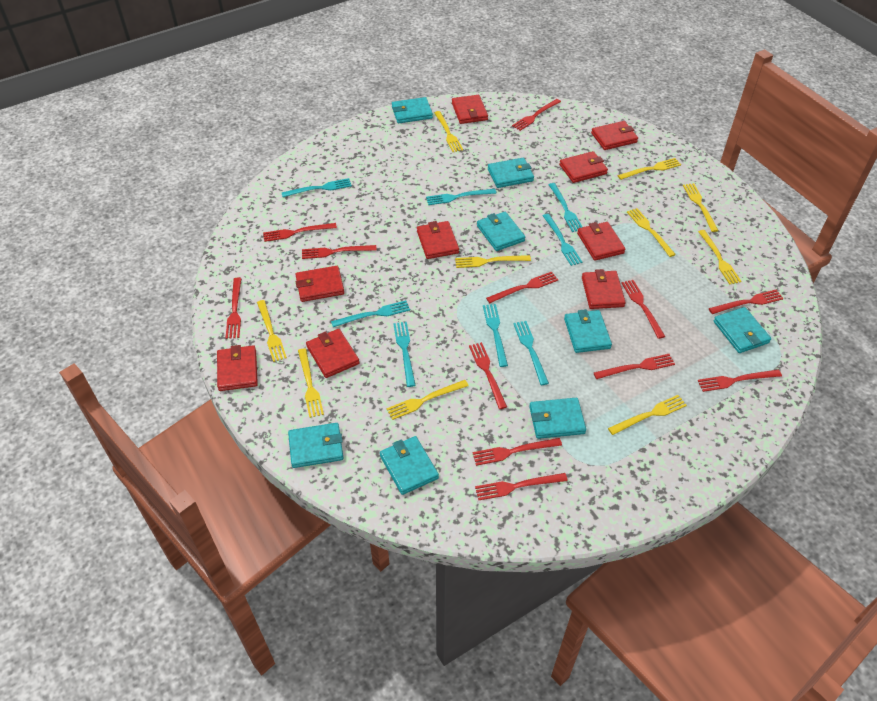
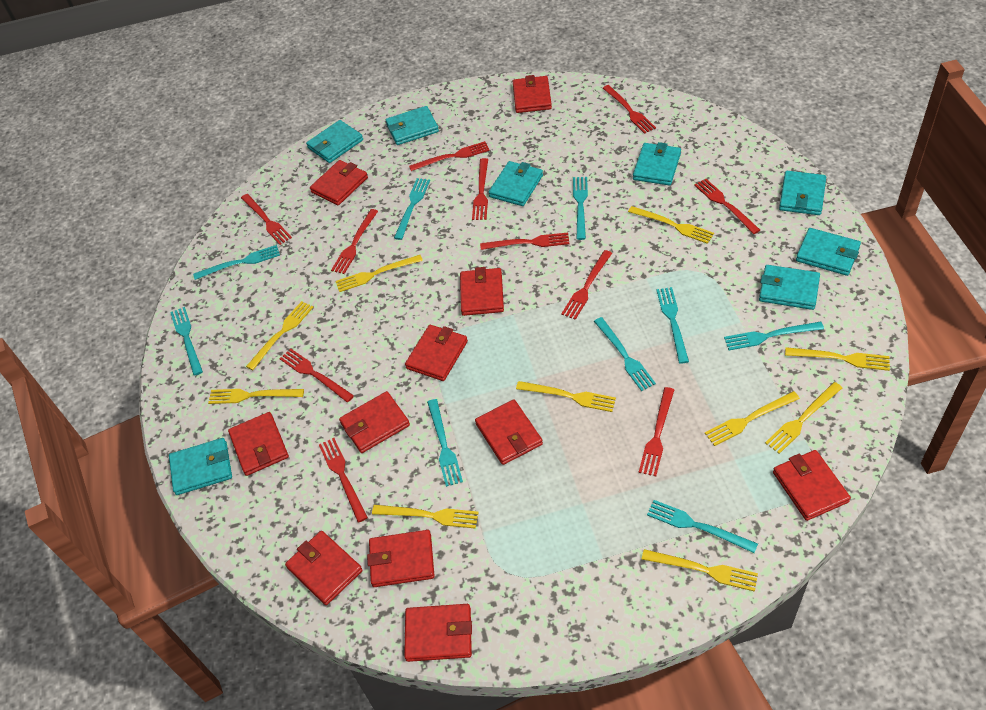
red fork: 12 -> 11
red wallet: 9 -> 11
turquoise fork: 8 -> 9

